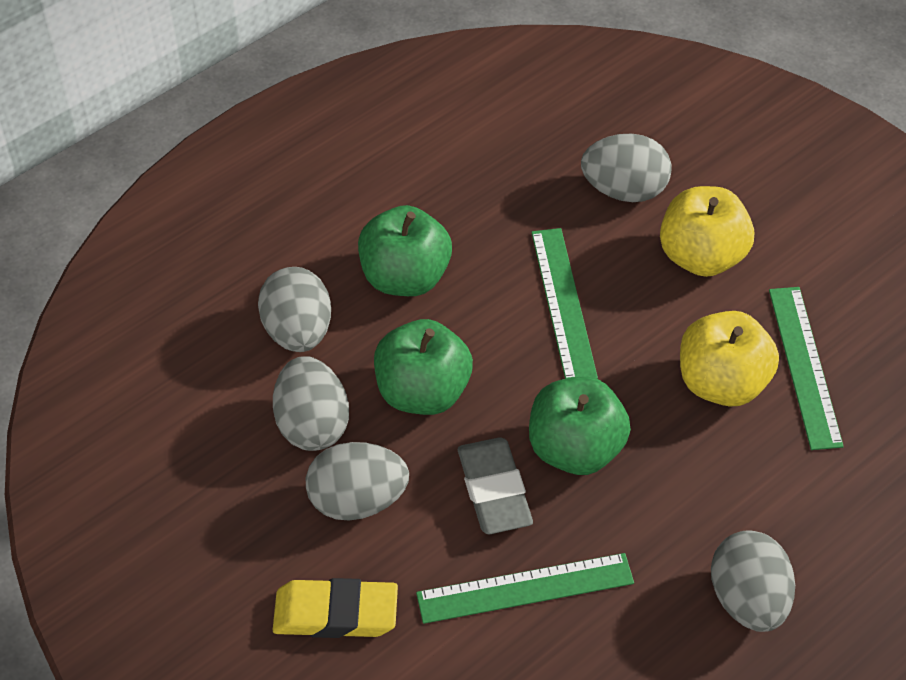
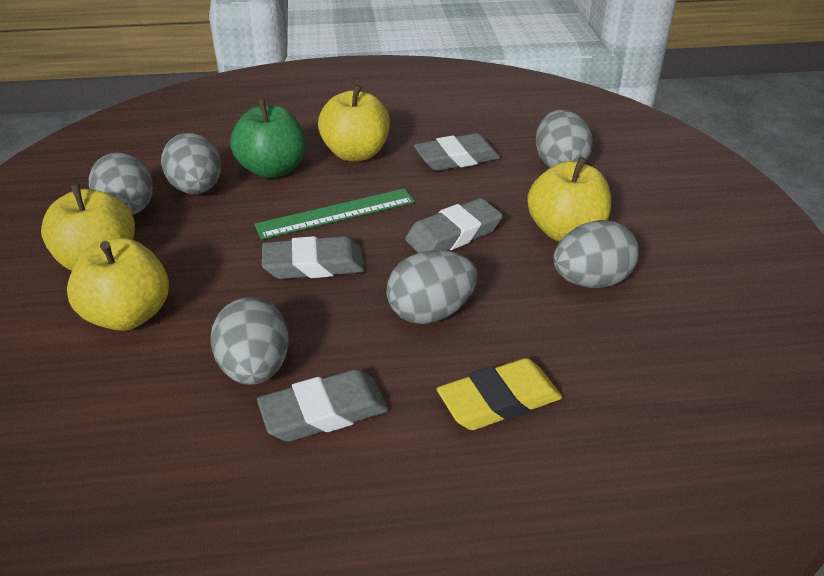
green apple: 3 -> 1
green ruler: 3 -> 1
grey egg: 5 -> 6
grey eraser: 1 -> 4
yellow apple: 2 -> 4

